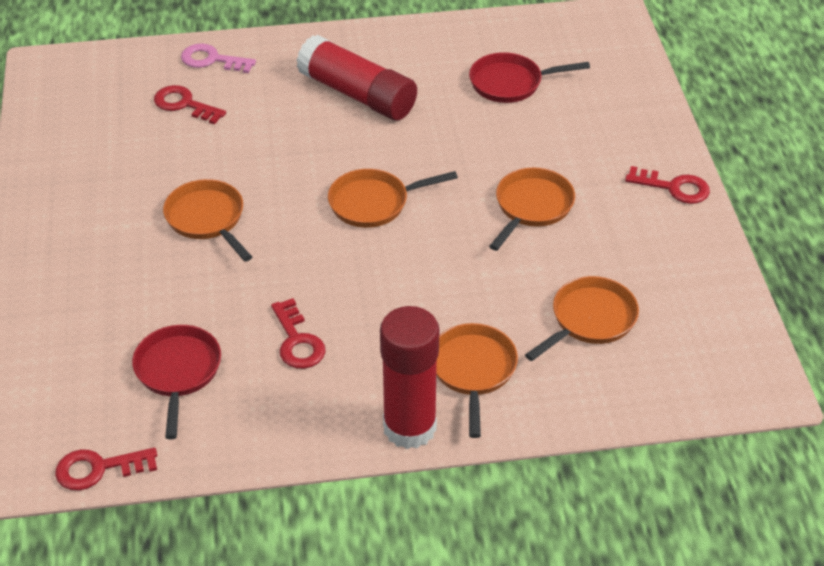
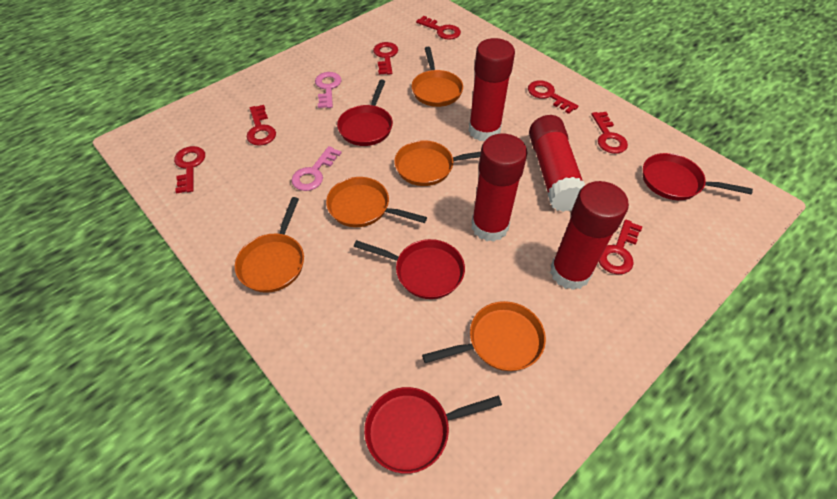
pink key: 1 -> 2
red glue stick: 2 -> 4
red key: 4 -> 7
red pan: 2 -> 4

